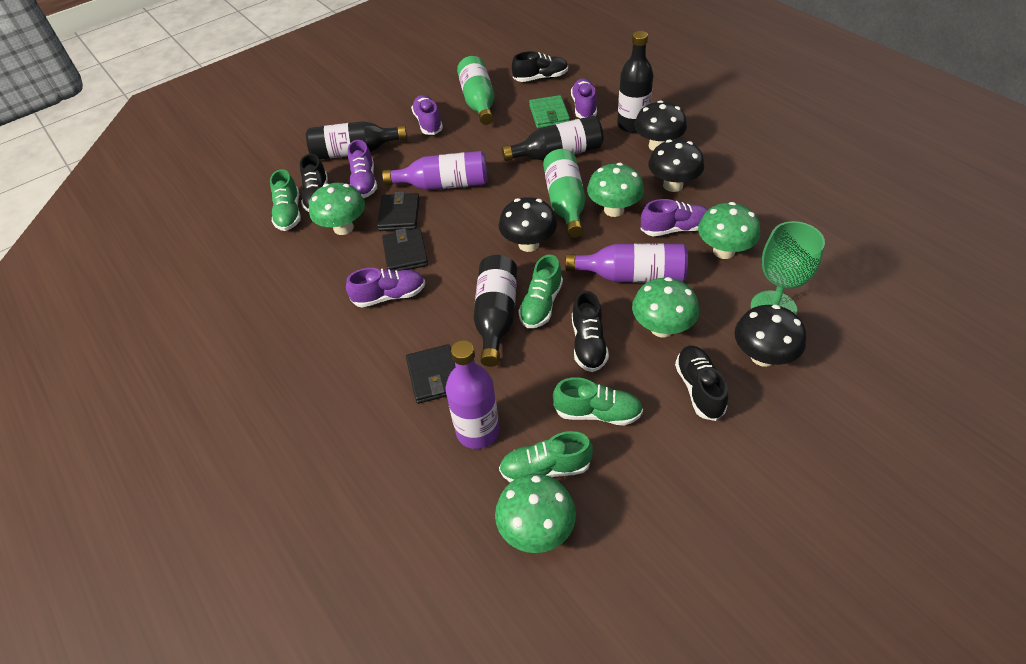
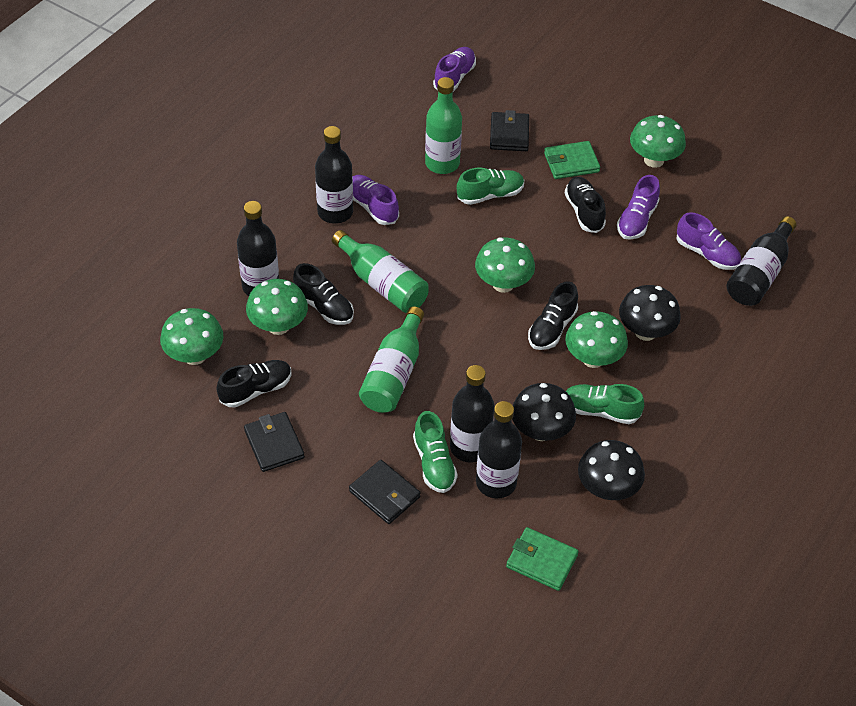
black bottle: 4 -> 5
black mushroom: 4 -> 3
green bottle: 2 -> 3
green goblet: 1 -> 0
green shoe: 4 -> 3
green wallet: 1 -> 2
purple bottle: 3 -> 0
purple shoe: 5 -> 4

